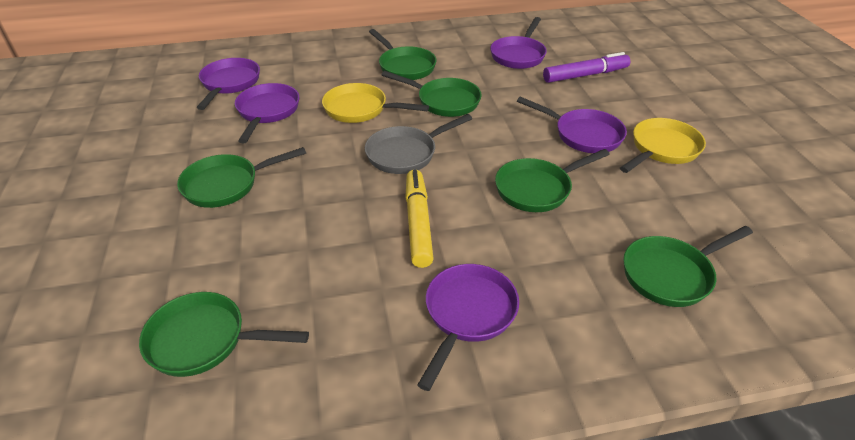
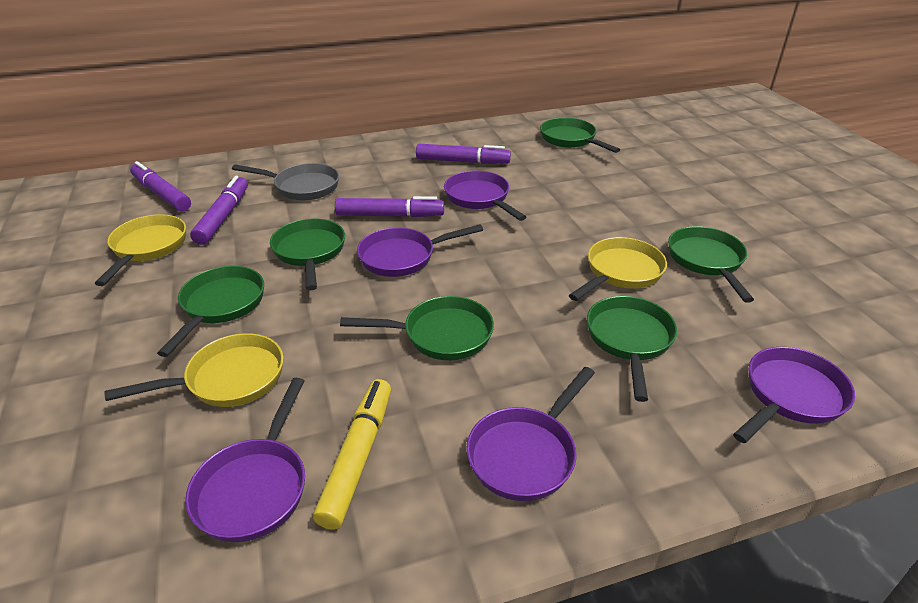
purple marker: 1 -> 4
yellow pan: 2 -> 3

